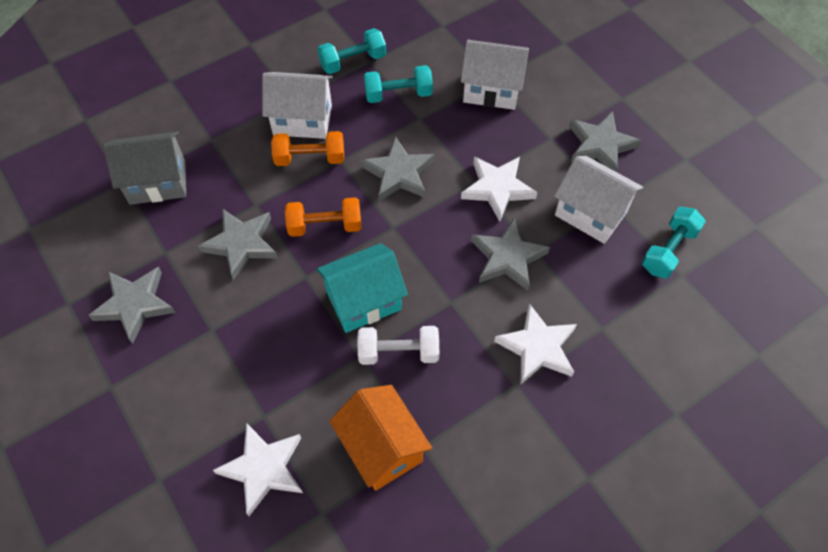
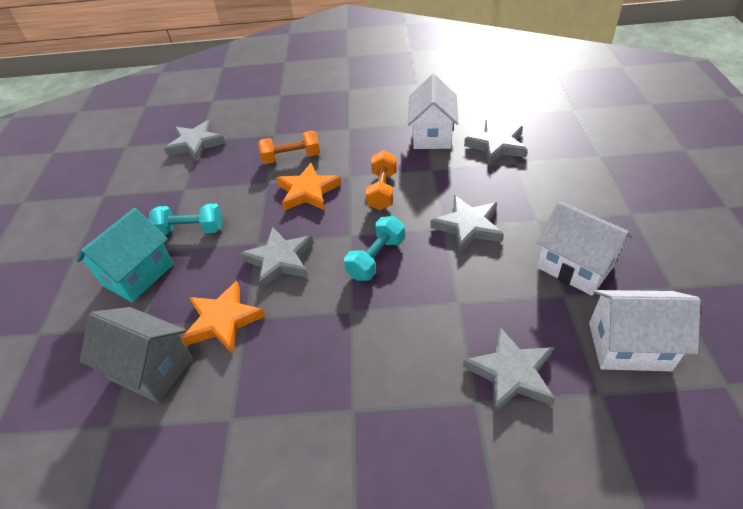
orange house: 1 -> 0
orange star: 0 -> 2
turquoise dumbbell: 3 -> 2
white dumbbell: 1 -> 0
white star: 3 -> 0

